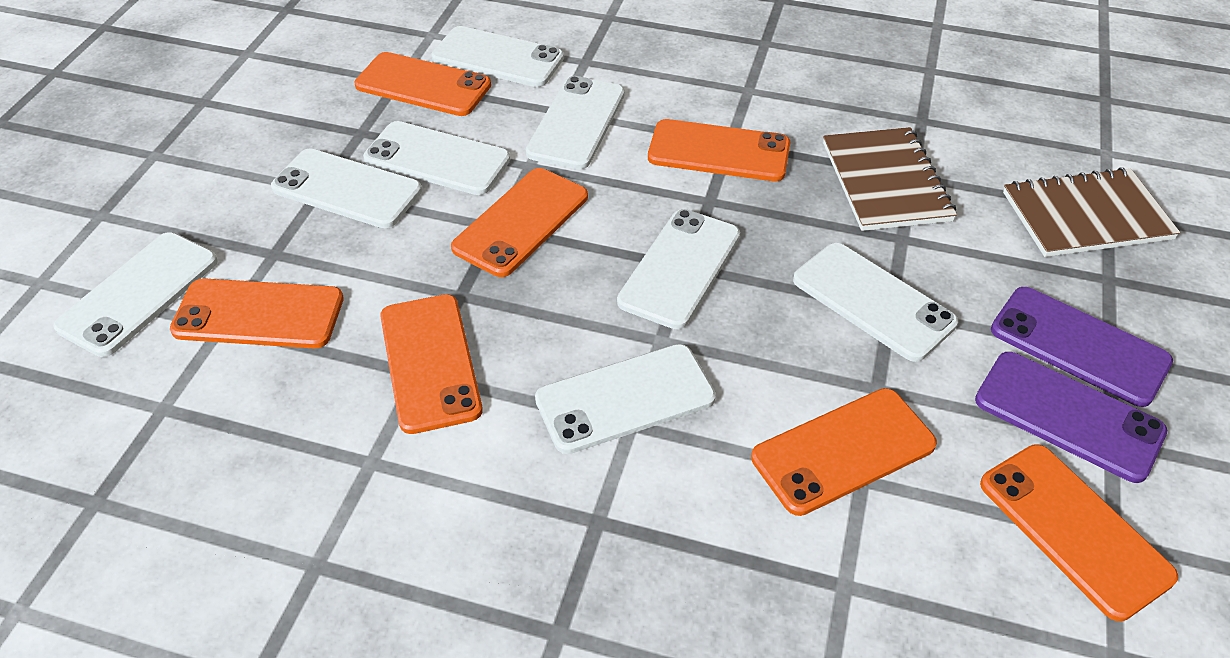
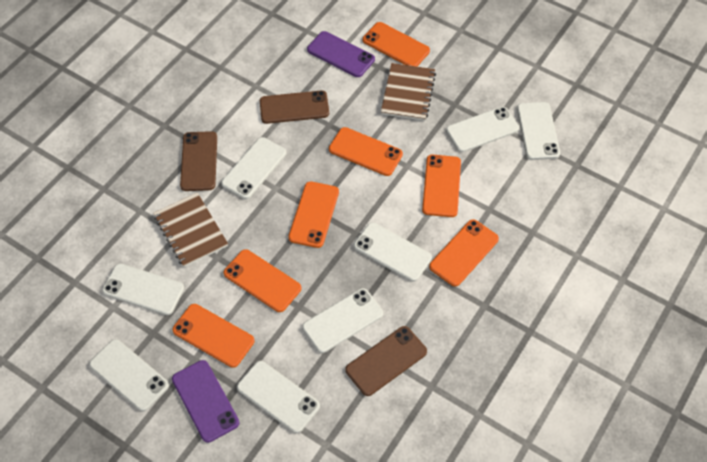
brown phone: 0 -> 3

